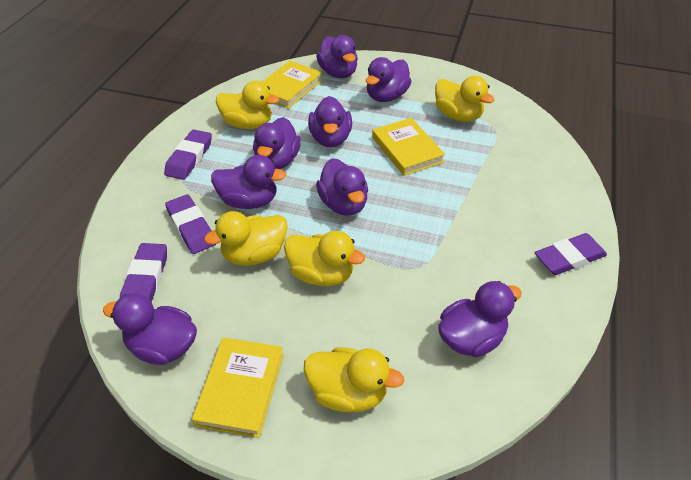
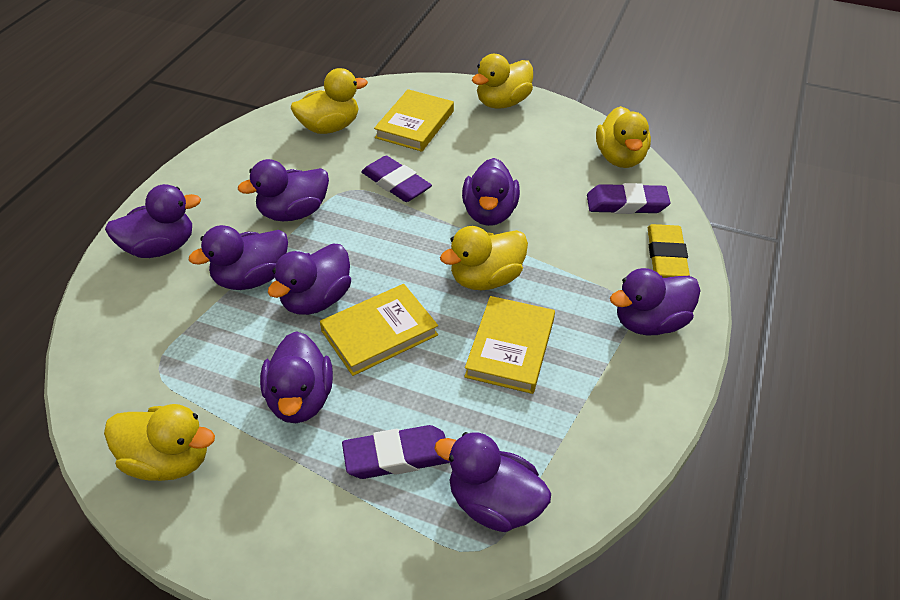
purple eraser: 4 -> 3
yellow eraser: 0 -> 1

